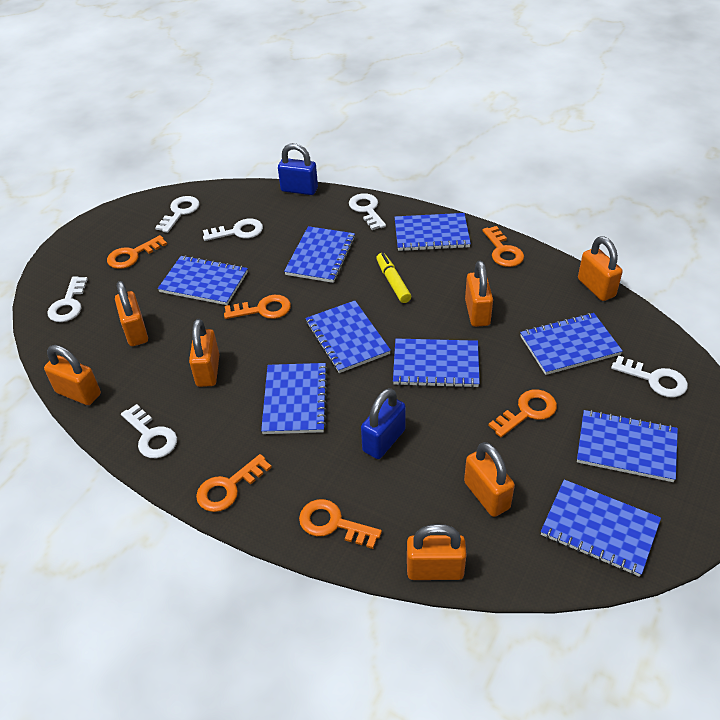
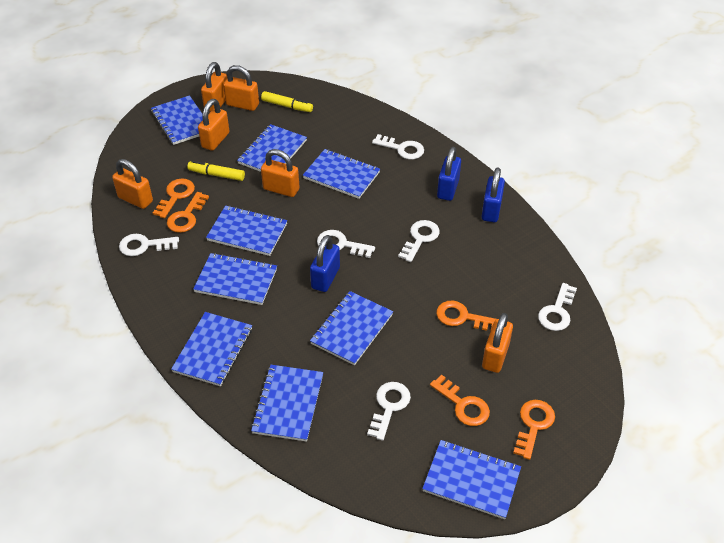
blue padlock: 2 -> 3
orange key: 6 -> 5
orange padlock: 7 -> 6
yellow marker: 1 -> 2

